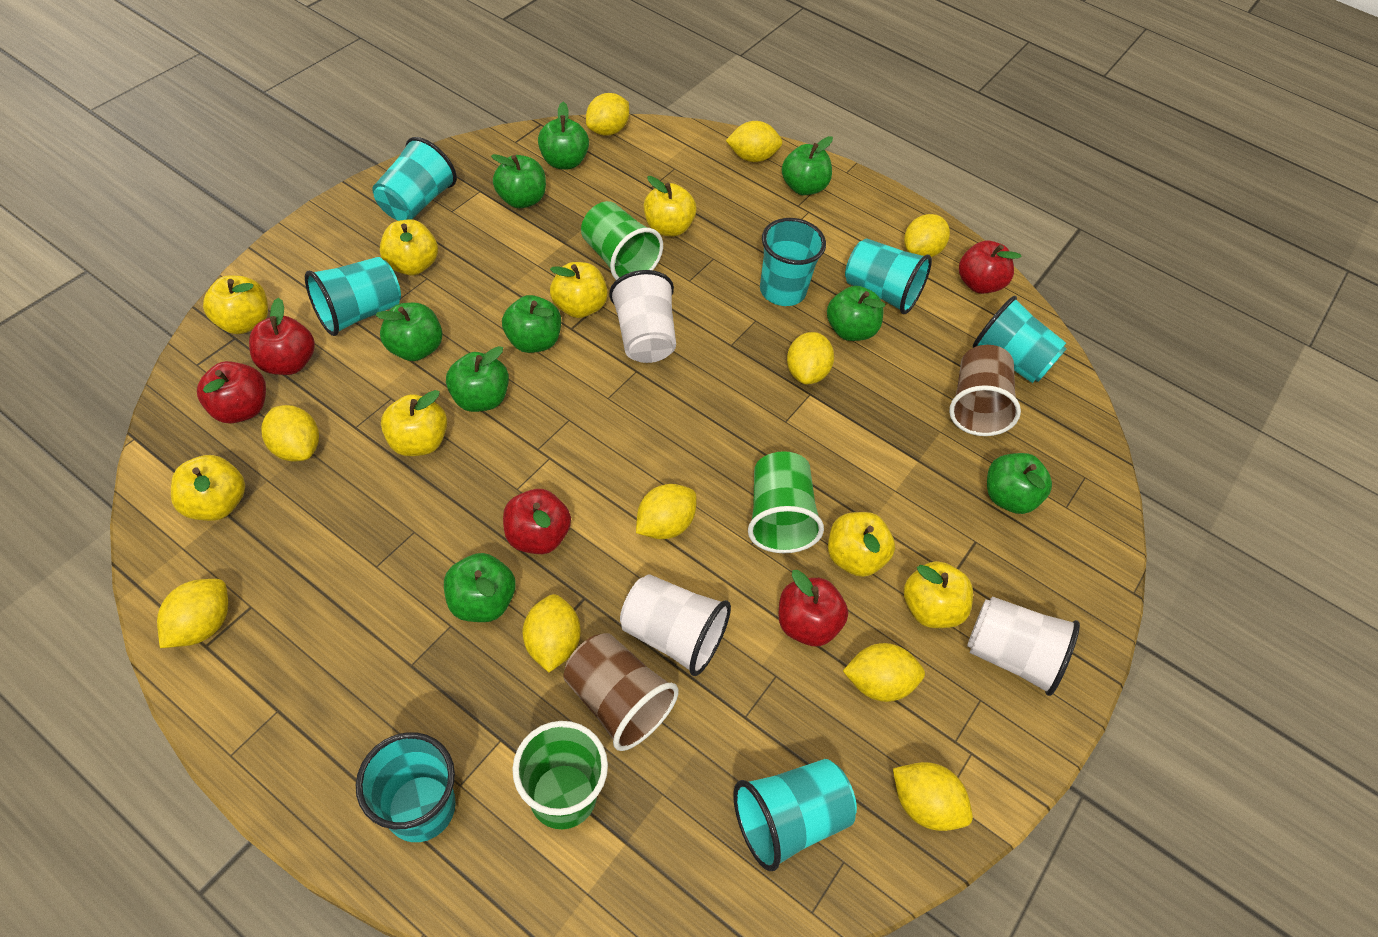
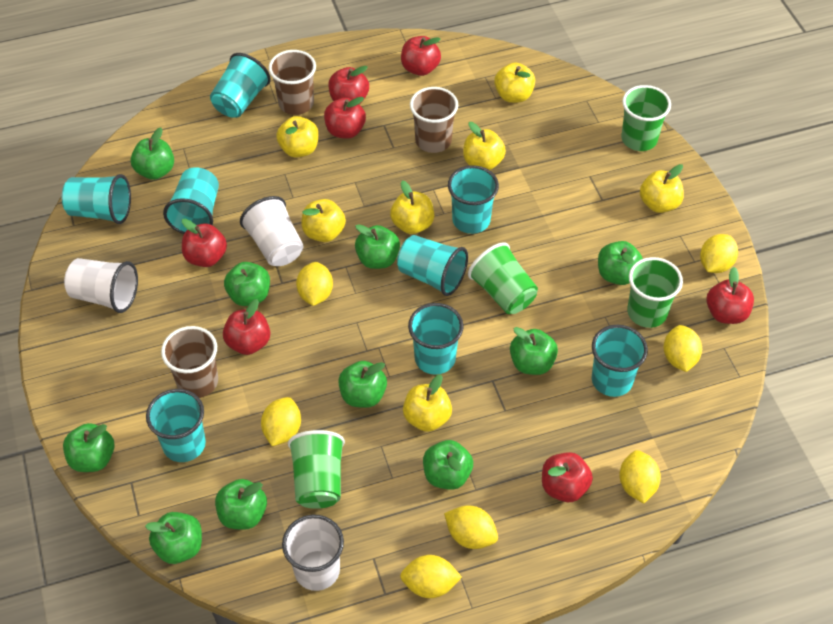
brown cup: 2 -> 3
green apple: 9 -> 10
green cup: 3 -> 4
red apple: 5 -> 7
turquoise cup: 7 -> 8
yellow apple: 8 -> 7
yellow lemon: 10 -> 7

